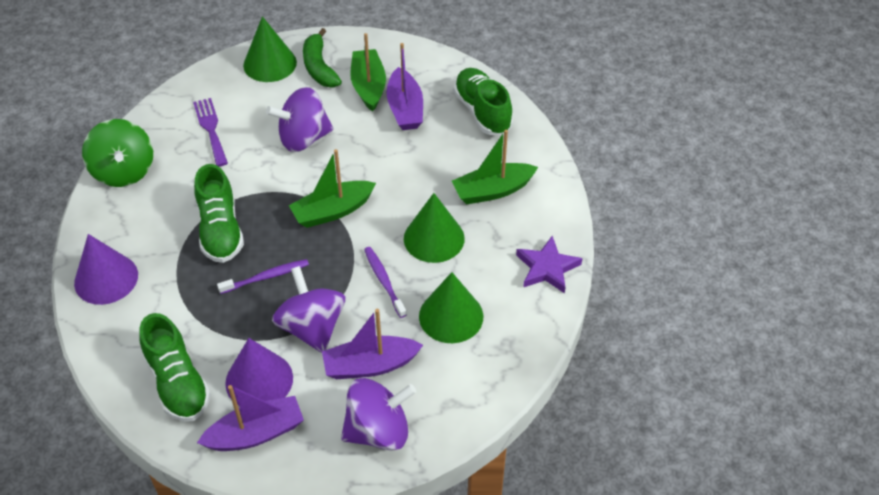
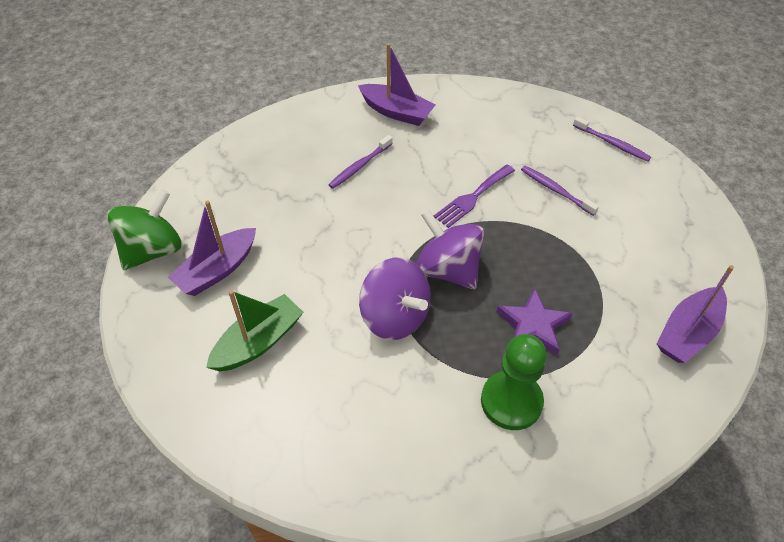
green banana: 1 -> 0
green boat: 3 -> 1
green cone: 3 -> 0
green pawn: 0 -> 1
green shoe: 3 -> 0
purple cone: 2 -> 0
purple spinning top: 3 -> 2
purple toothbrush: 2 -> 3

